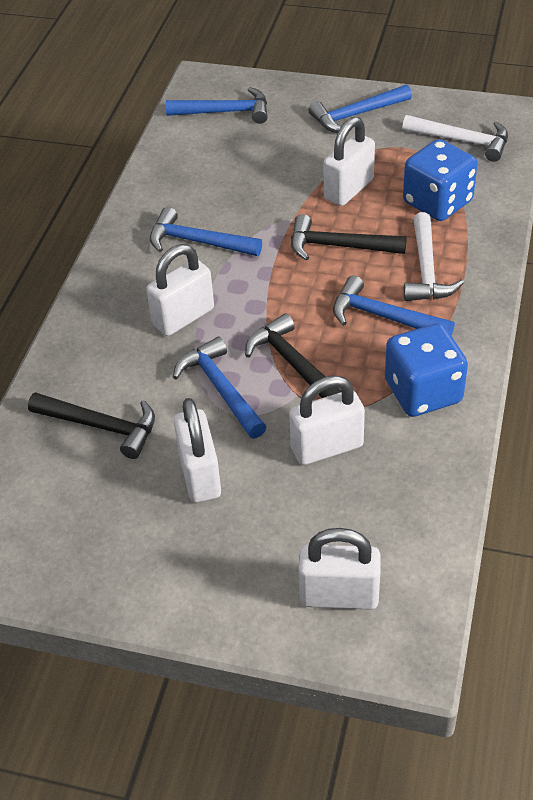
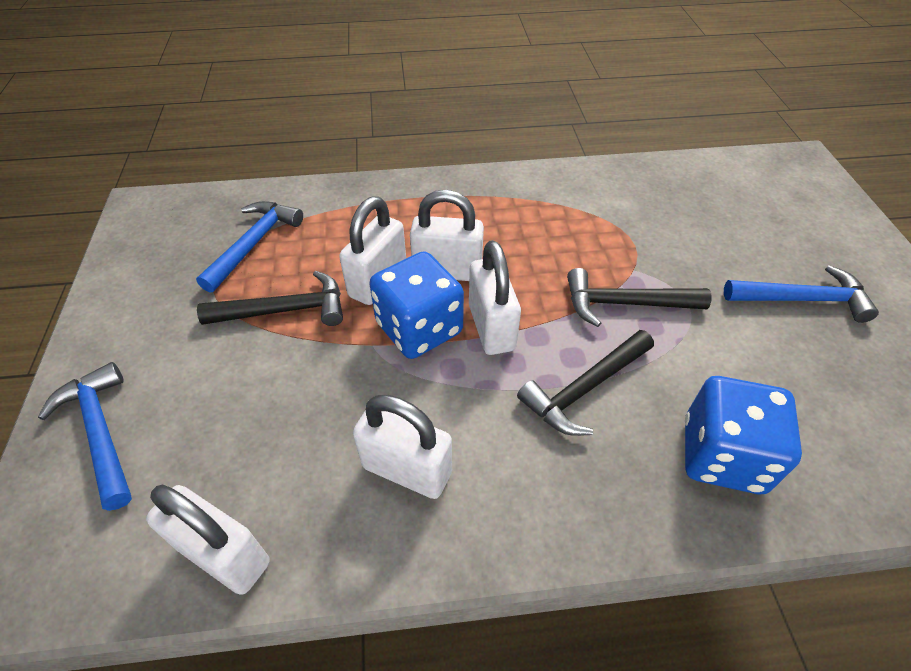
blue hammer: 5 -> 3
white hammer: 2 -> 0

